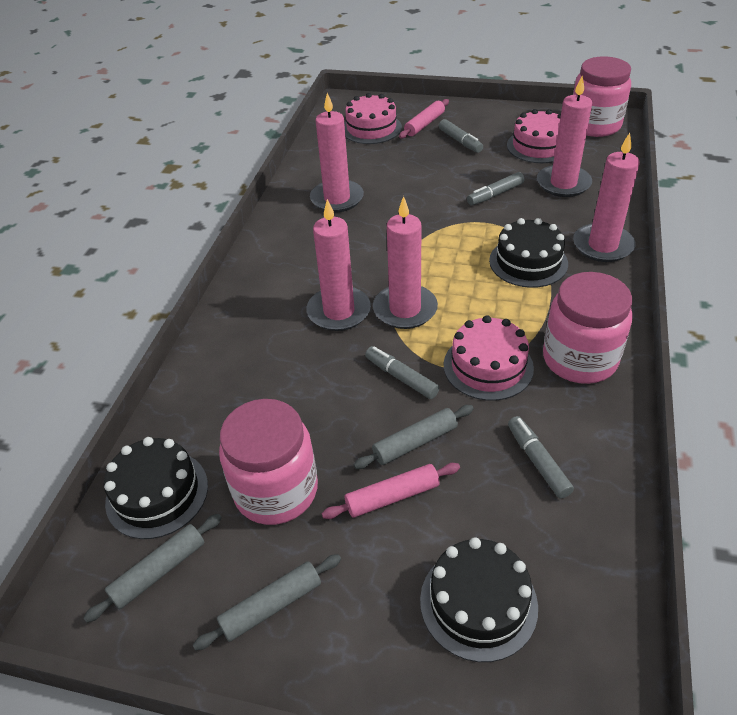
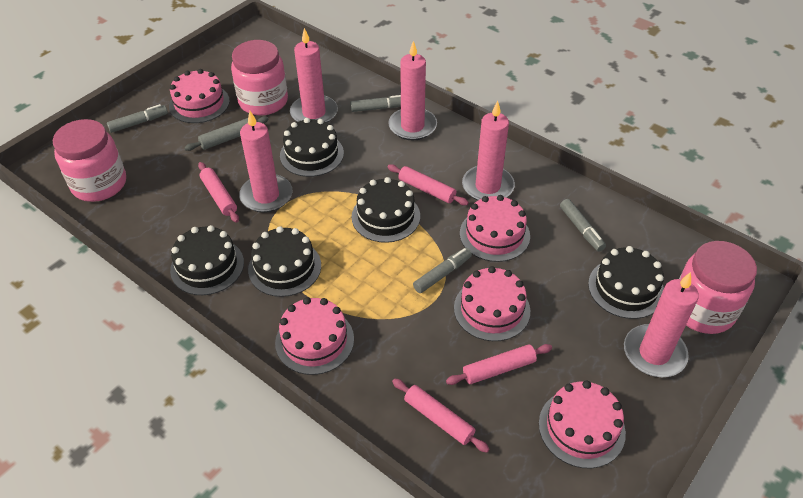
black cake: 3 -> 5
grey rolling pin: 3 -> 1
pink cake: 3 -> 5
pink rolling pin: 2 -> 4

